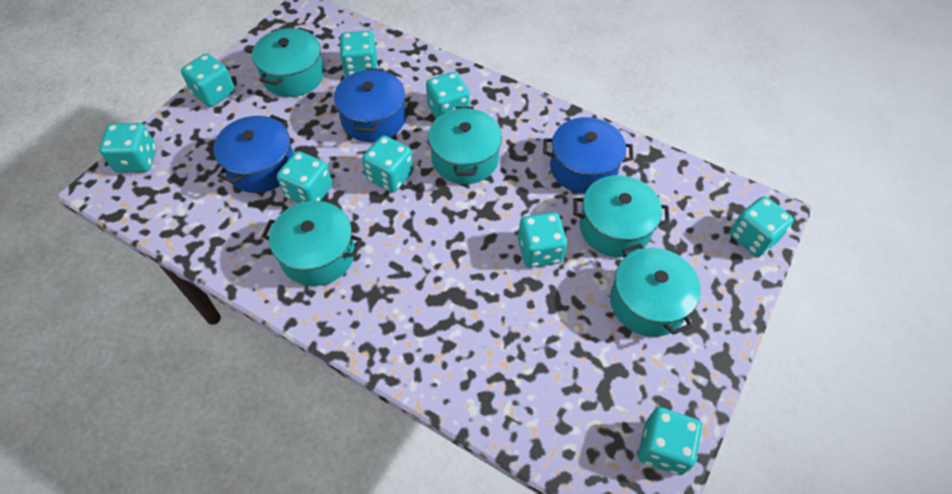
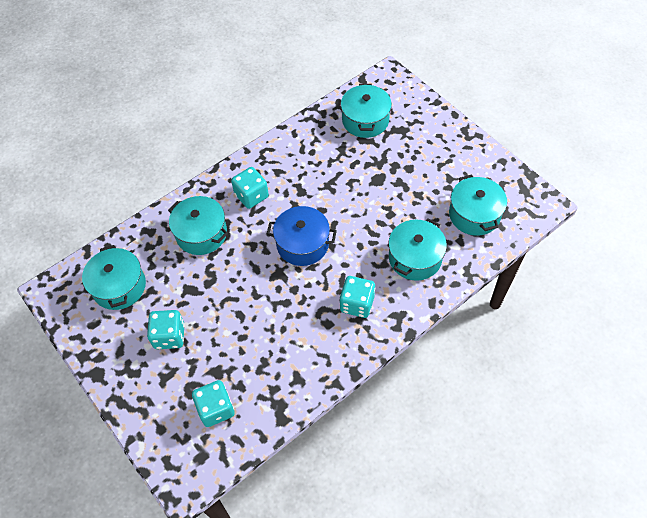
blue pot: 3 -> 1
turquoise dice: 9 -> 4

